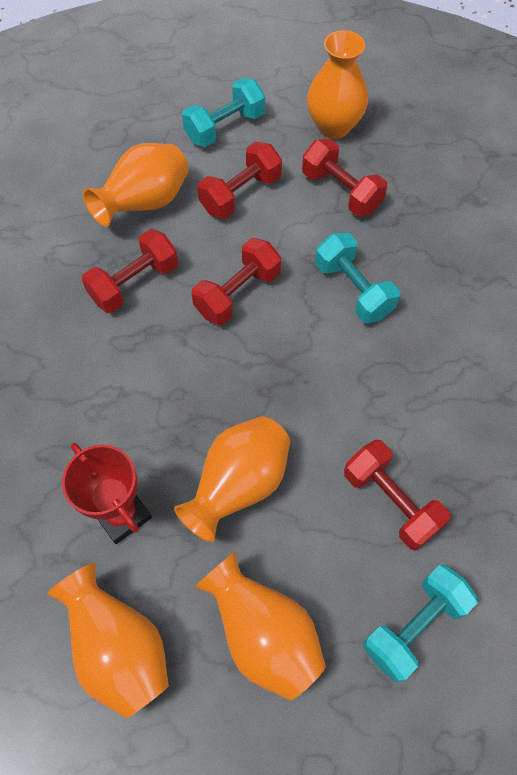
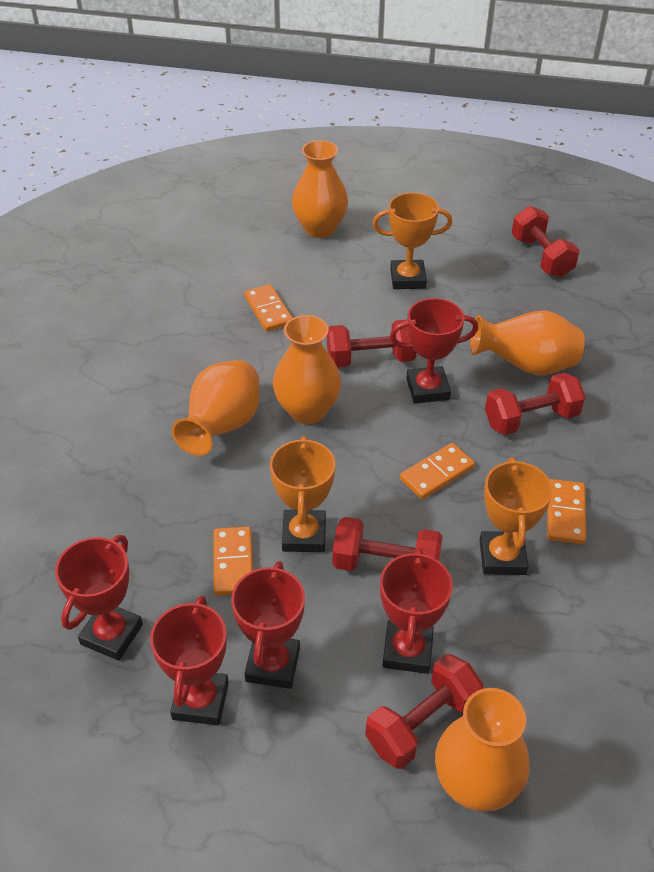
orange domino: 0 -> 4
orange trophy: 0 -> 3
red trophy: 1 -> 5
turquoise dumbbell: 3 -> 0

